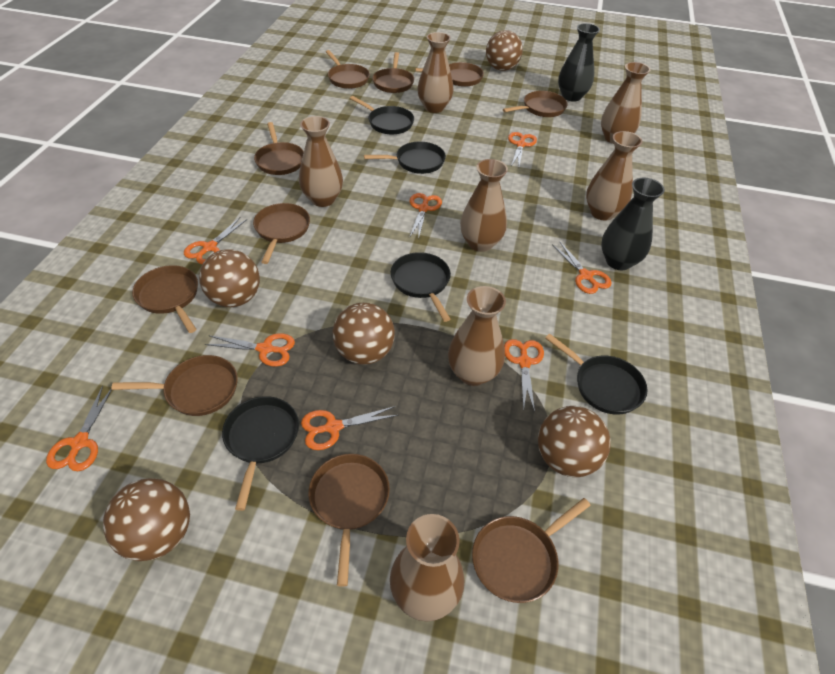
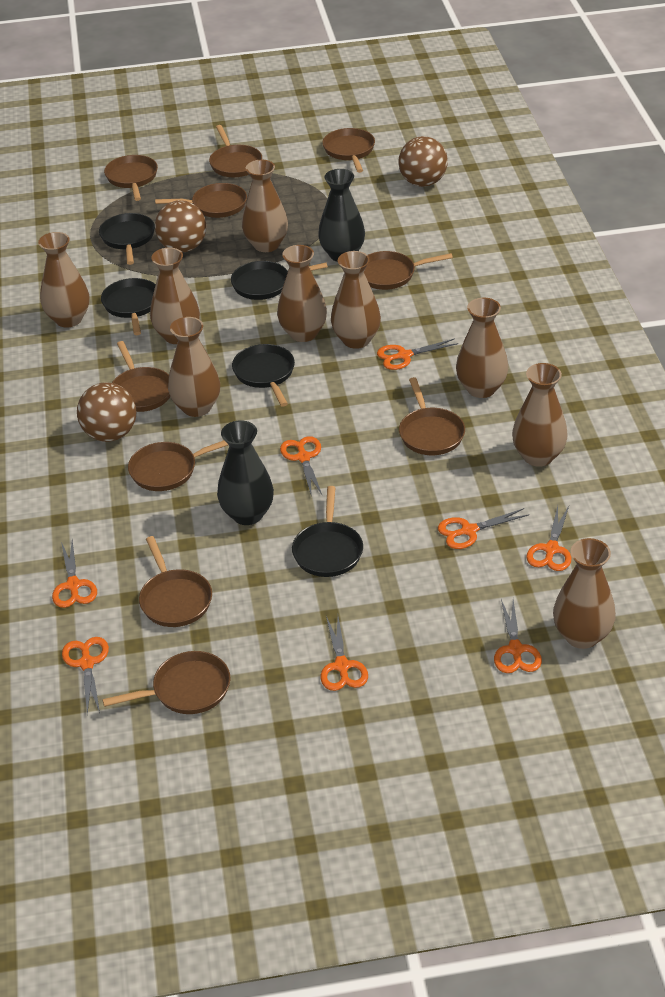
brown ball: 5 -> 3
brown vase: 7 -> 9

